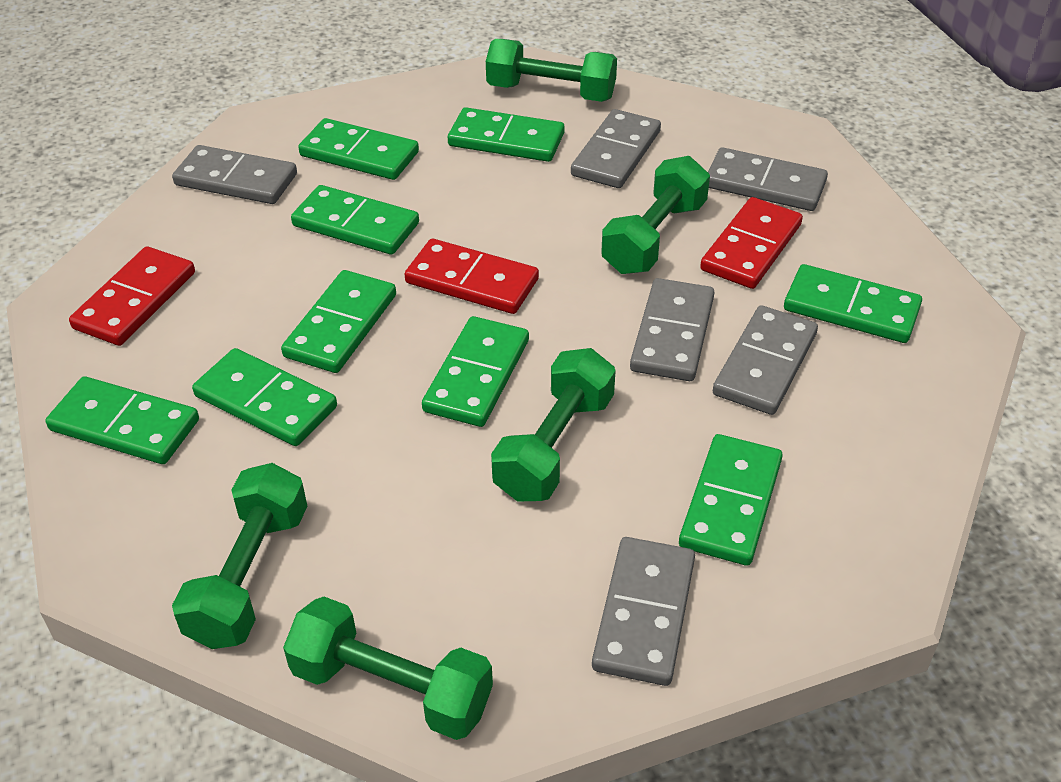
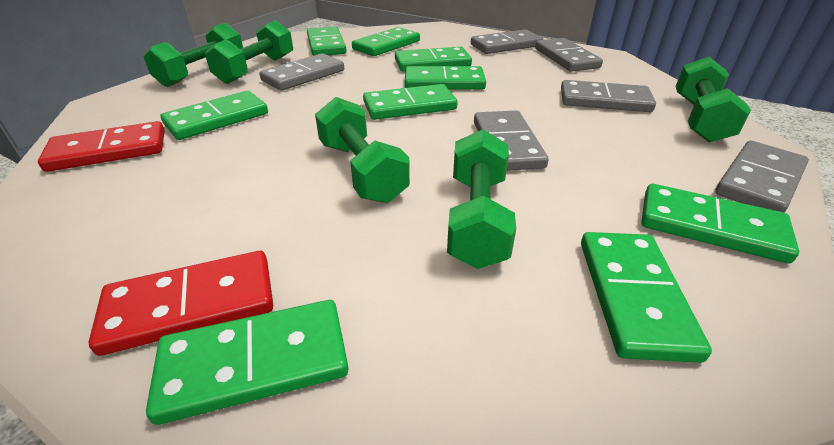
red domino: 3 -> 2

